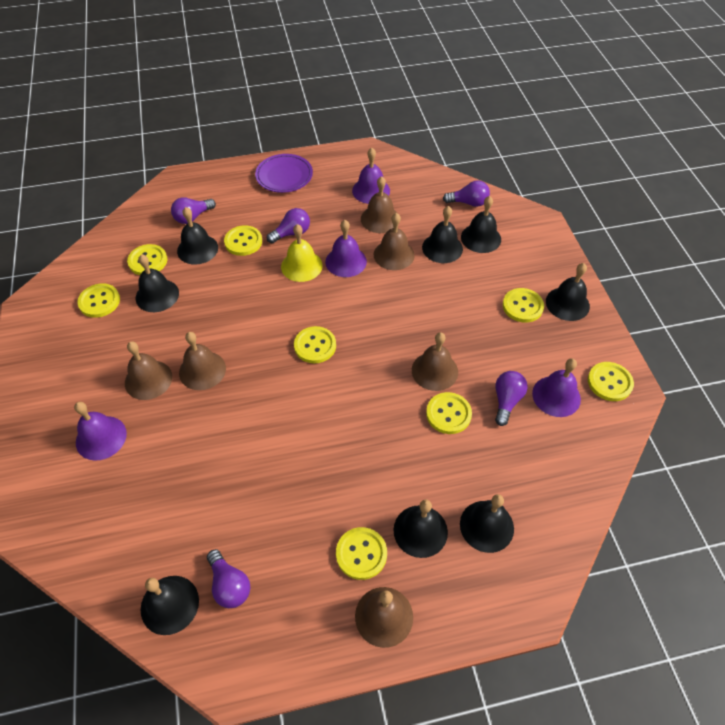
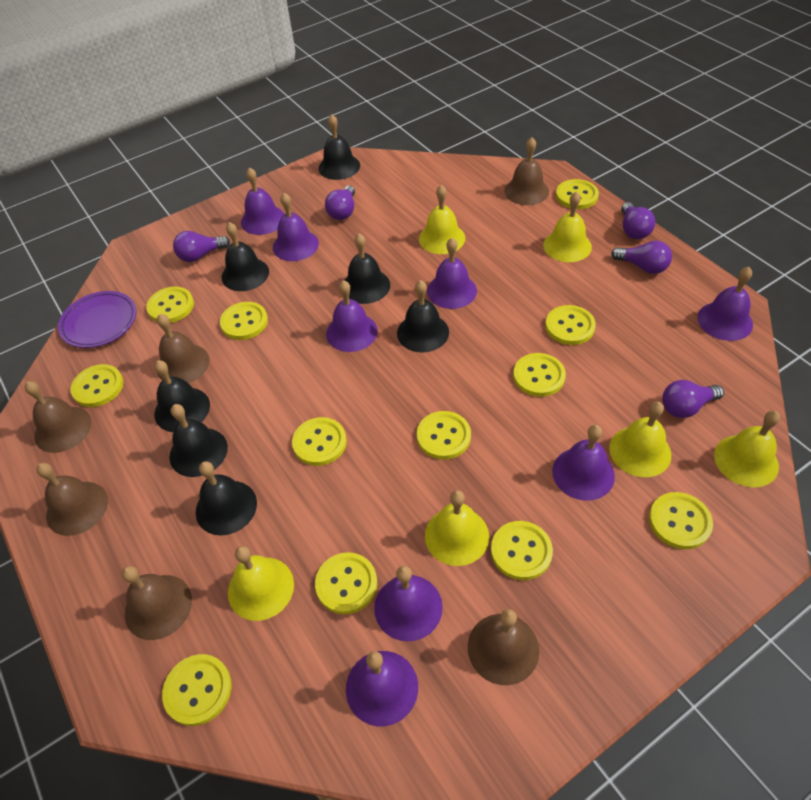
black bell: 8 -> 7
purple bell: 4 -> 8
yellow bell: 1 -> 6
yellow button: 8 -> 12

